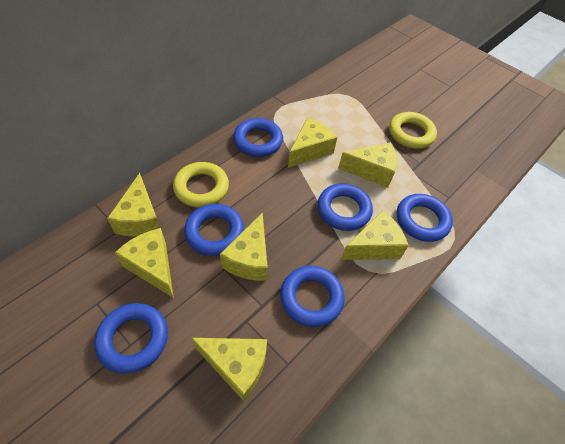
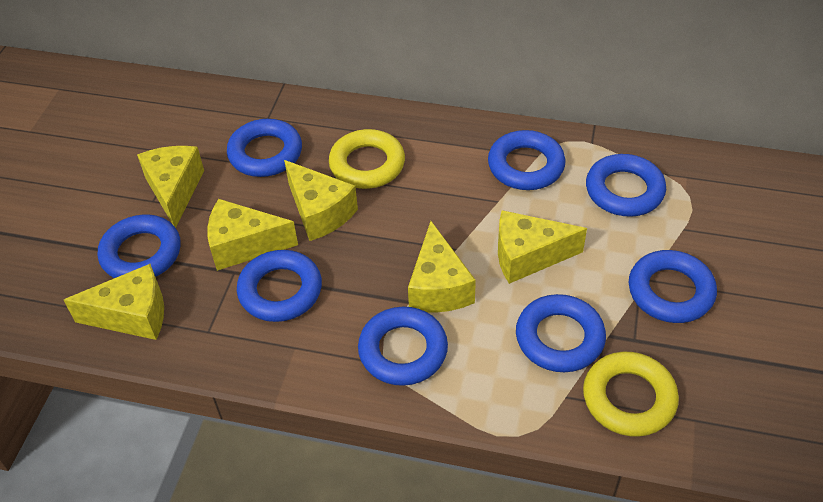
blue ring: 6 -> 8
yellow cheese: 7 -> 6

